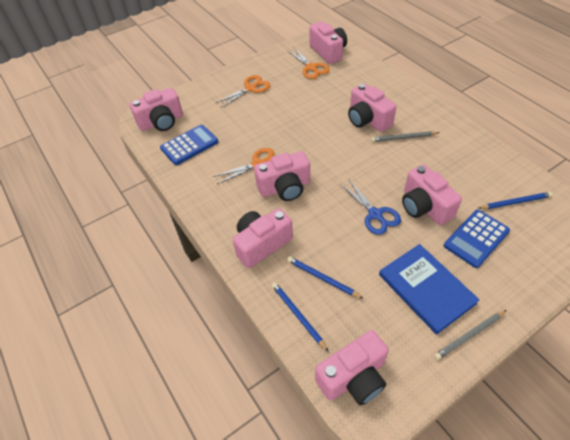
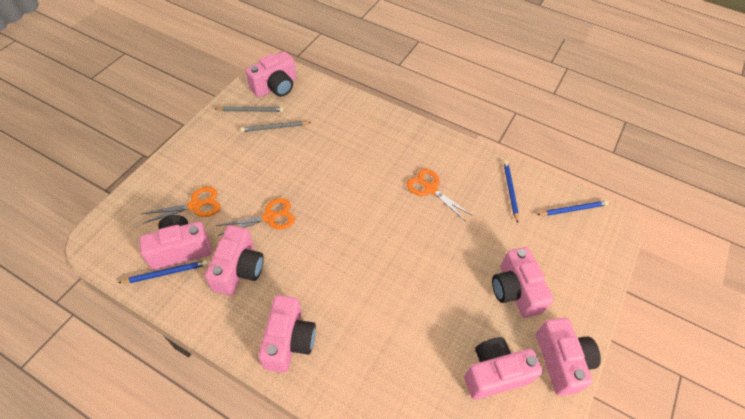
blue book: 1 -> 0
blue calculator: 2 -> 0
blue scissors: 1 -> 0

